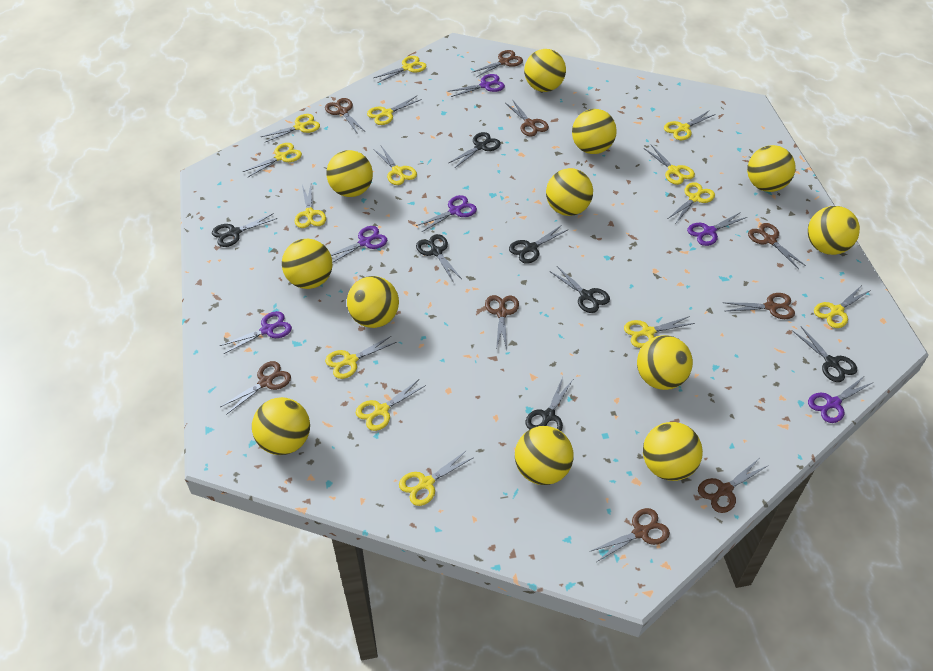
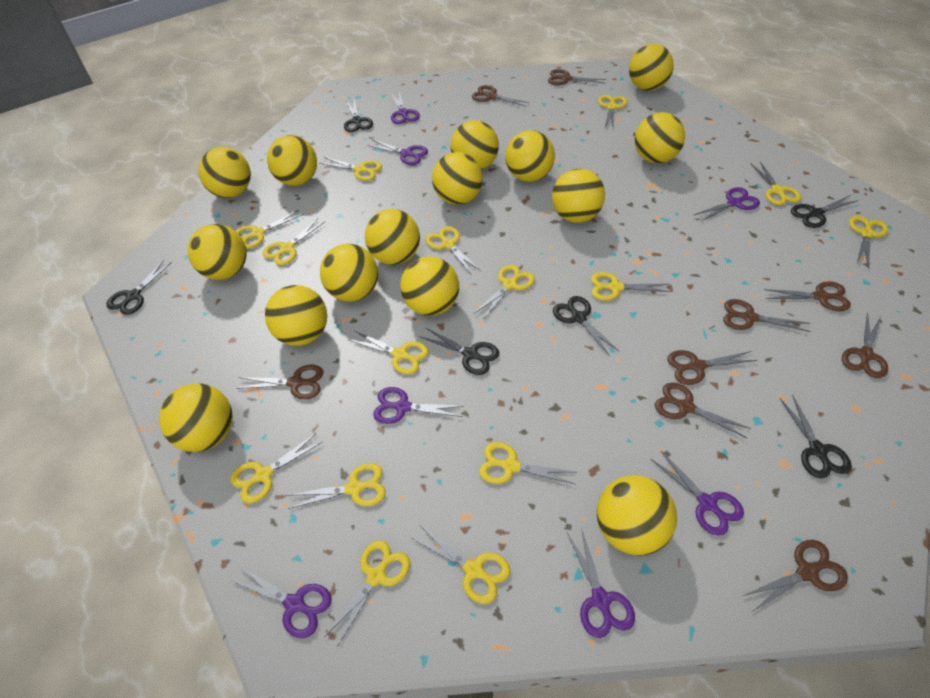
black scissors: 7 -> 6
purple scissors: 6 -> 7
yellow ball: 12 -> 15
yellow scissors: 14 -> 15

